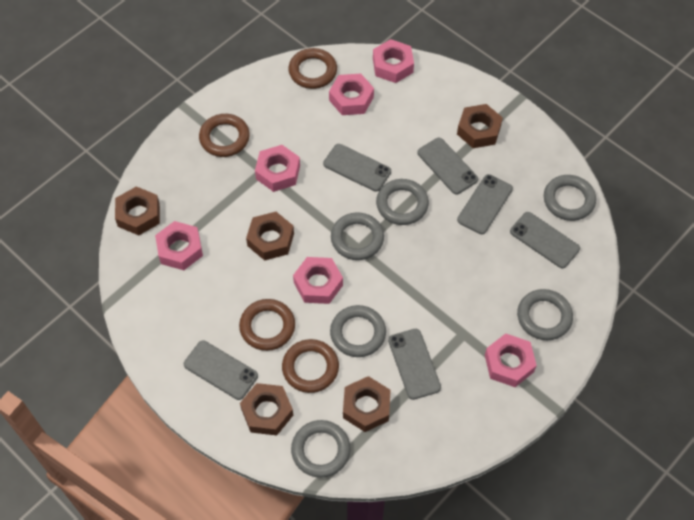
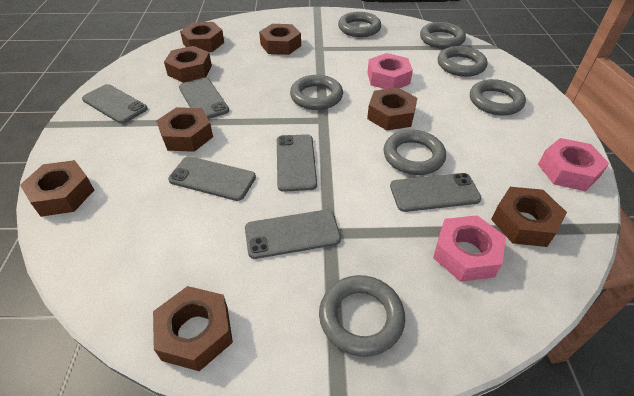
brown nut: 5 -> 8
brown ring: 4 -> 0
grey ring: 6 -> 7
pink nut: 6 -> 3

